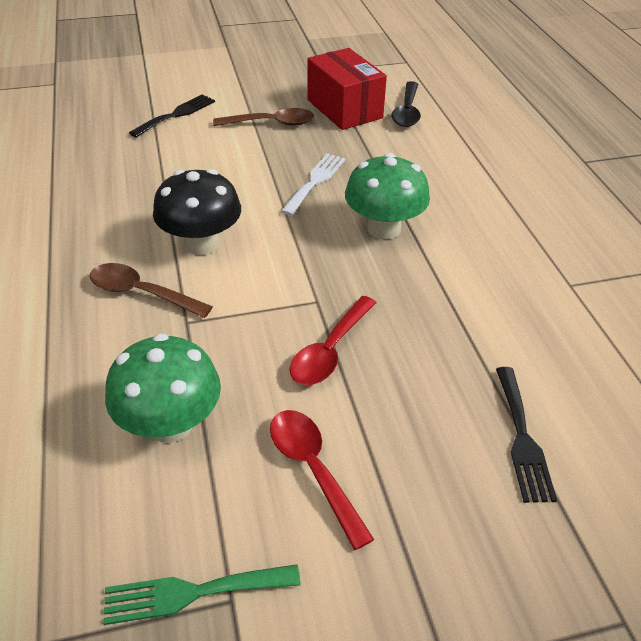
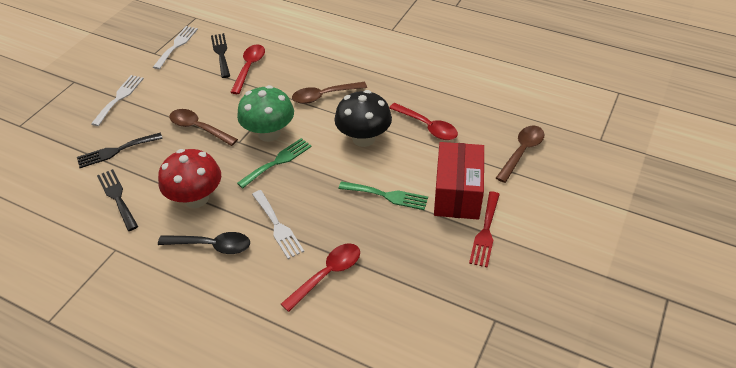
black fork: 2 -> 3
brown spoon: 2 -> 3
green fork: 1 -> 2
green mushroom: 2 -> 1
red fork: 0 -> 1
red mushroom: 0 -> 1
red spoon: 2 -> 3
white fork: 1 -> 3

